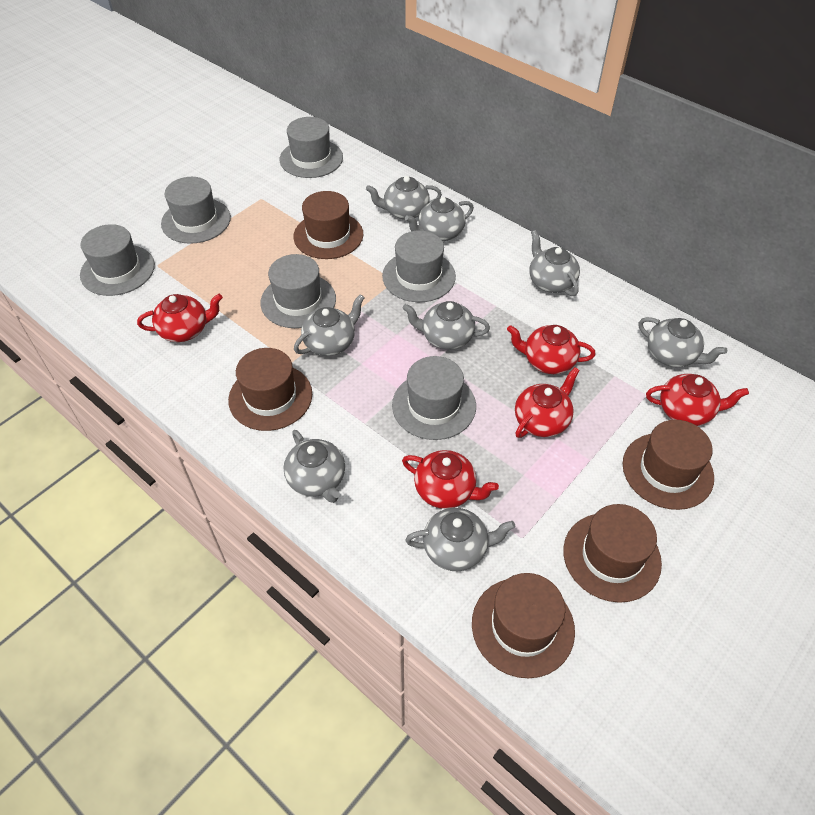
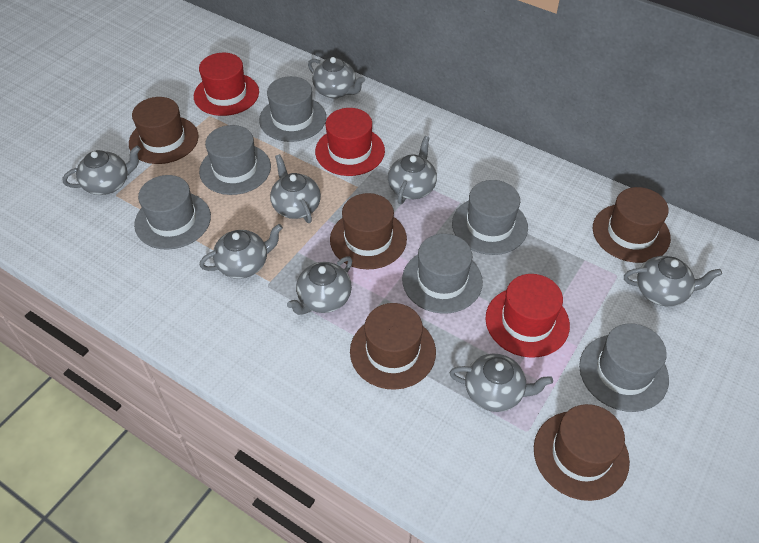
red hat: 0 -> 3
red teapot: 5 -> 0

